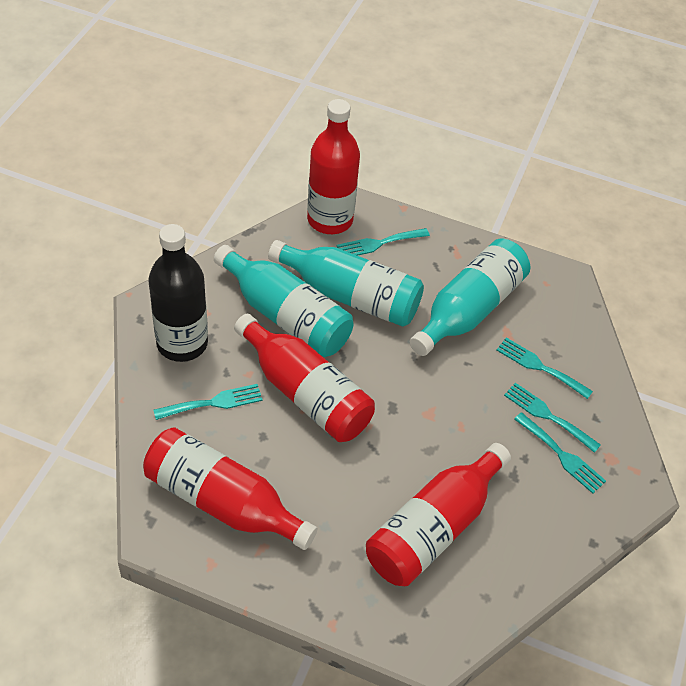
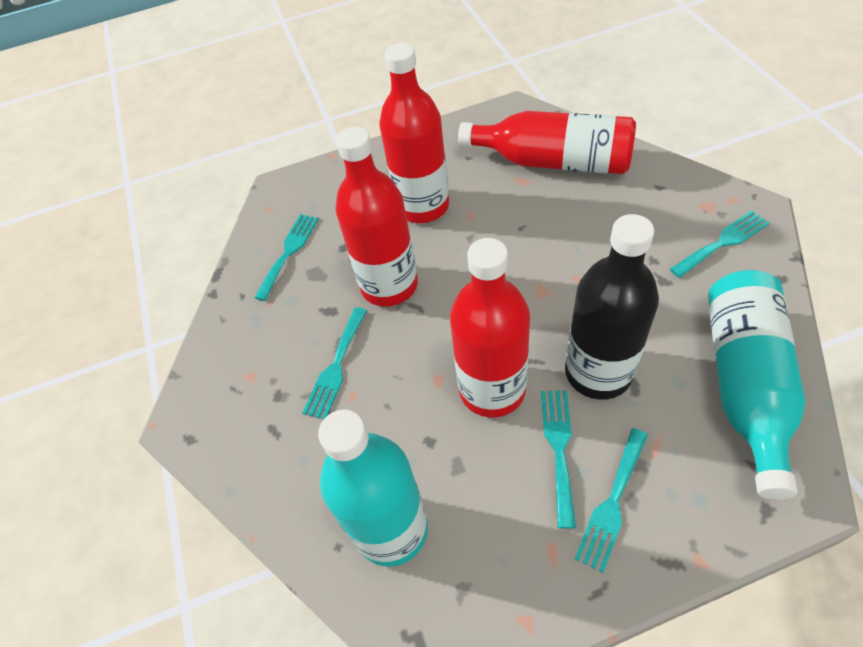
turquoise bottle: 3 -> 2

